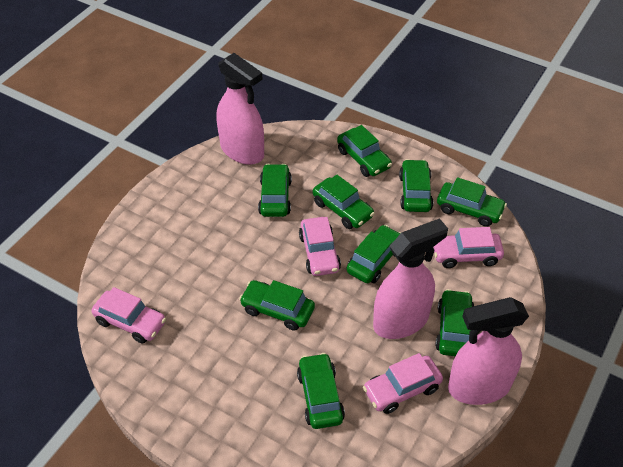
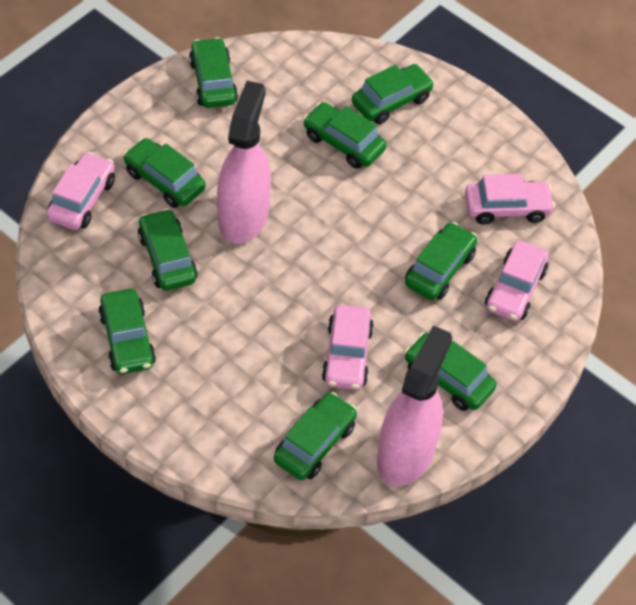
pink spray bottle: 3 -> 2

